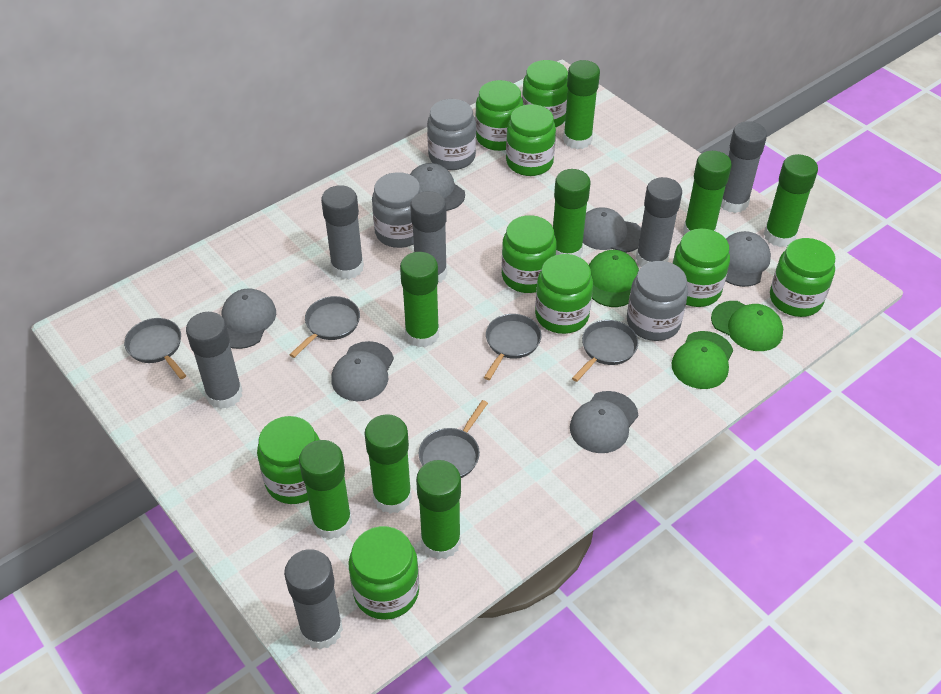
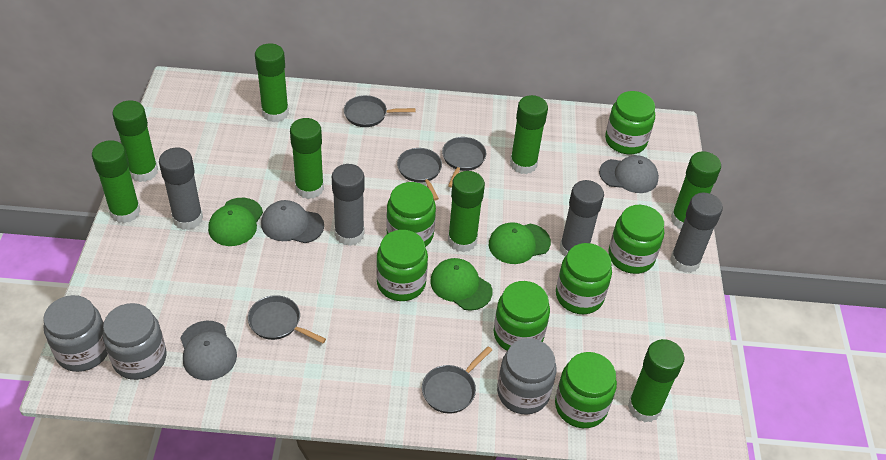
green jar: 9 -> 7
grey cap: 6 -> 3
grey glue stick: 6 -> 4

